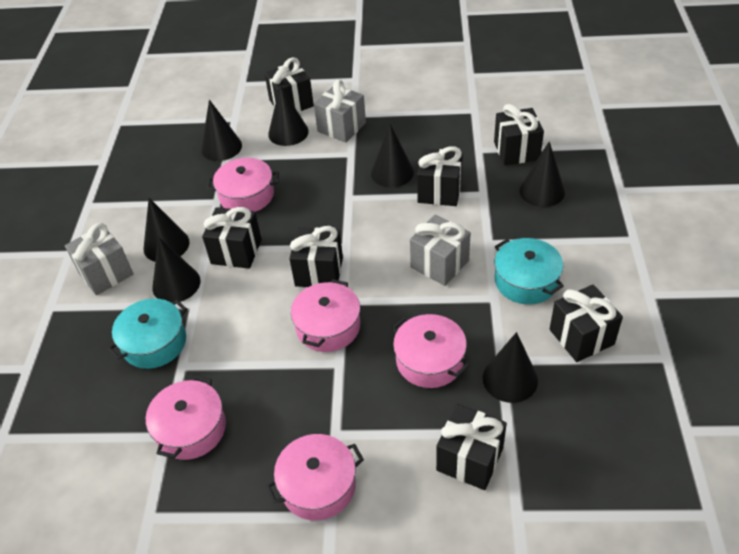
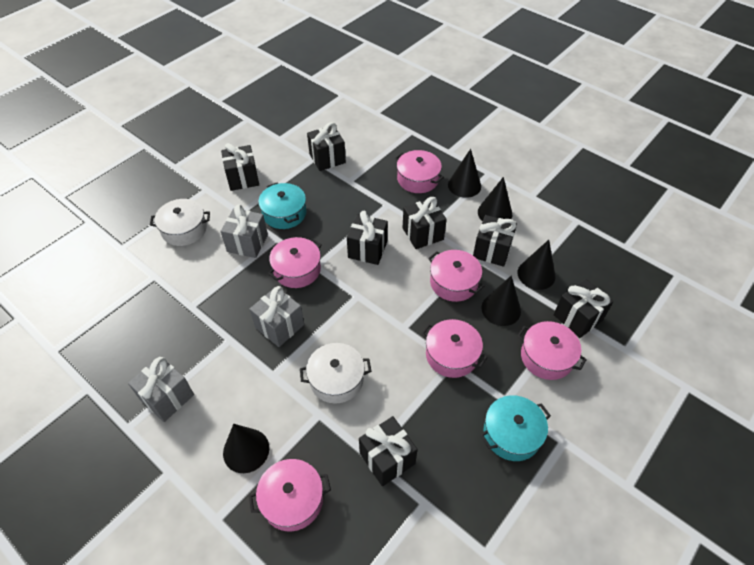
black cone: 7 -> 5
pink pot: 5 -> 6
white pot: 0 -> 2

